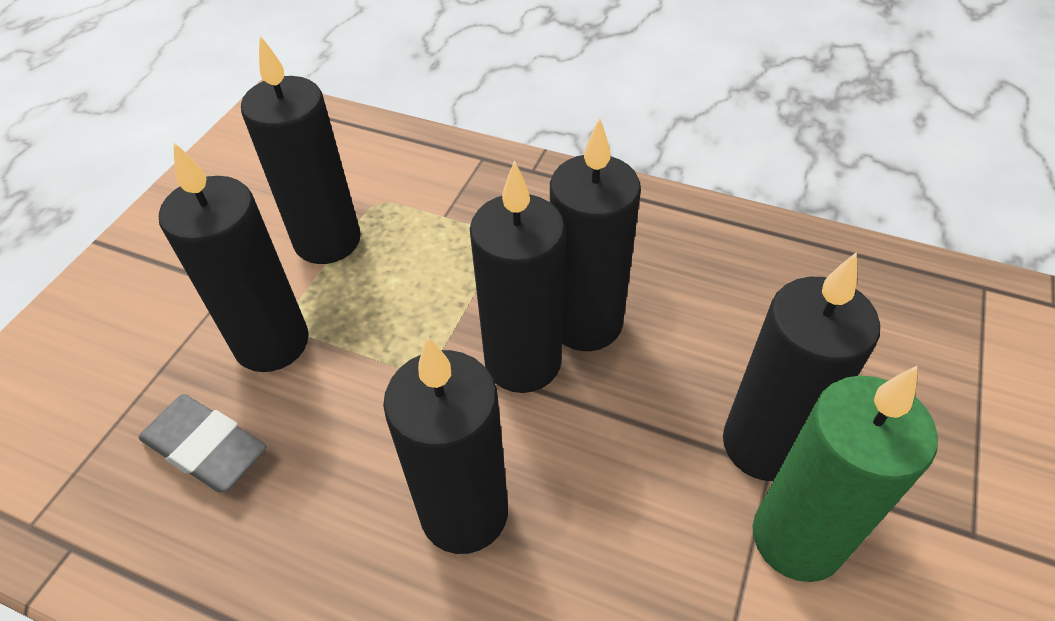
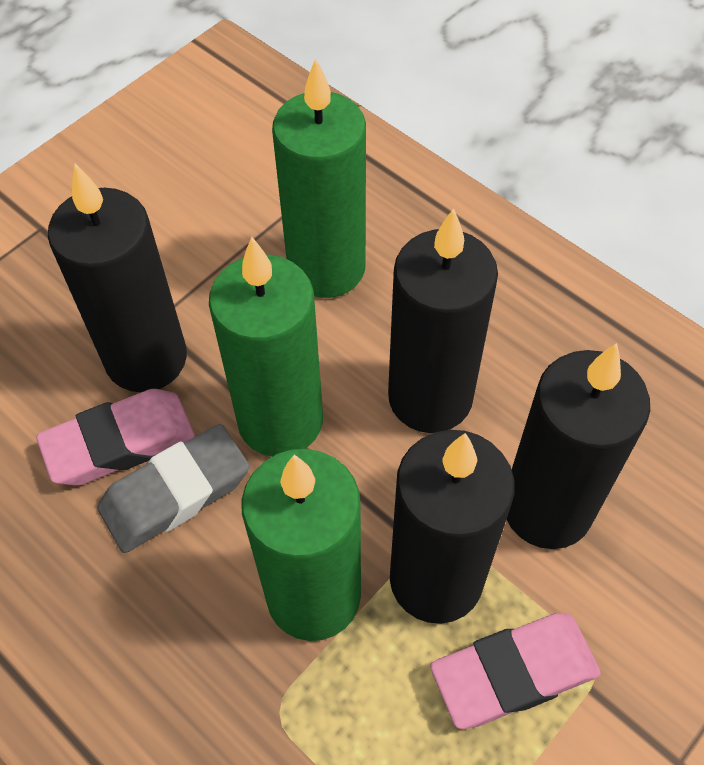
black candle: 6 -> 4
green candle: 1 -> 3
pink eraser: 0 -> 2

